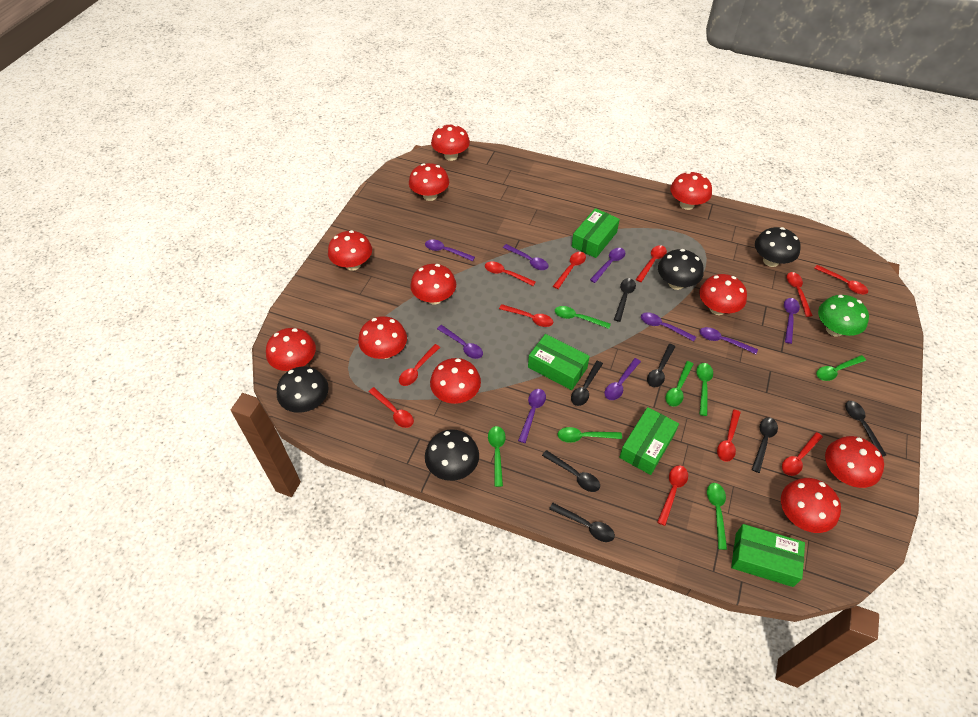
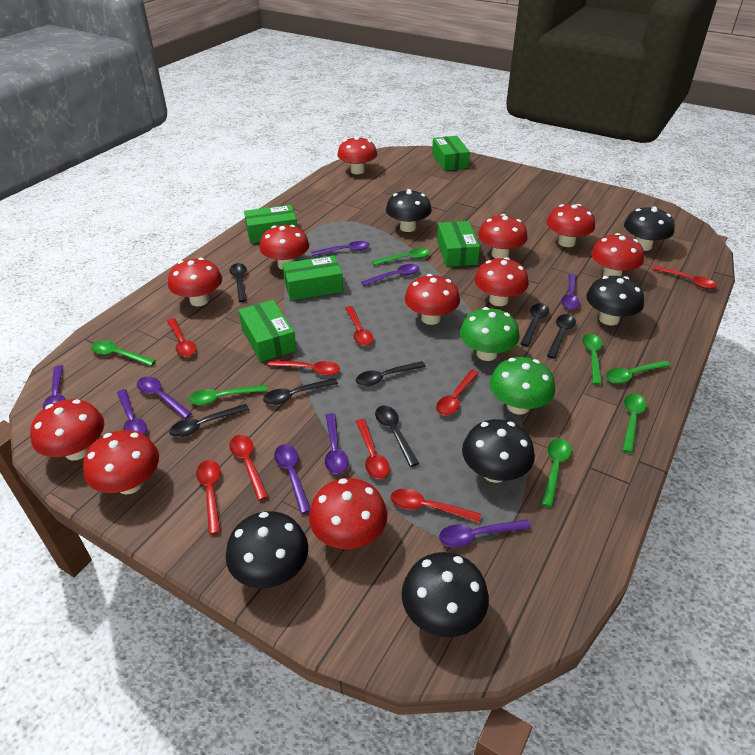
black mushroom: 4 -> 6
green box: 4 -> 5
green mushroom: 1 -> 2
red spoon: 11 -> 9

